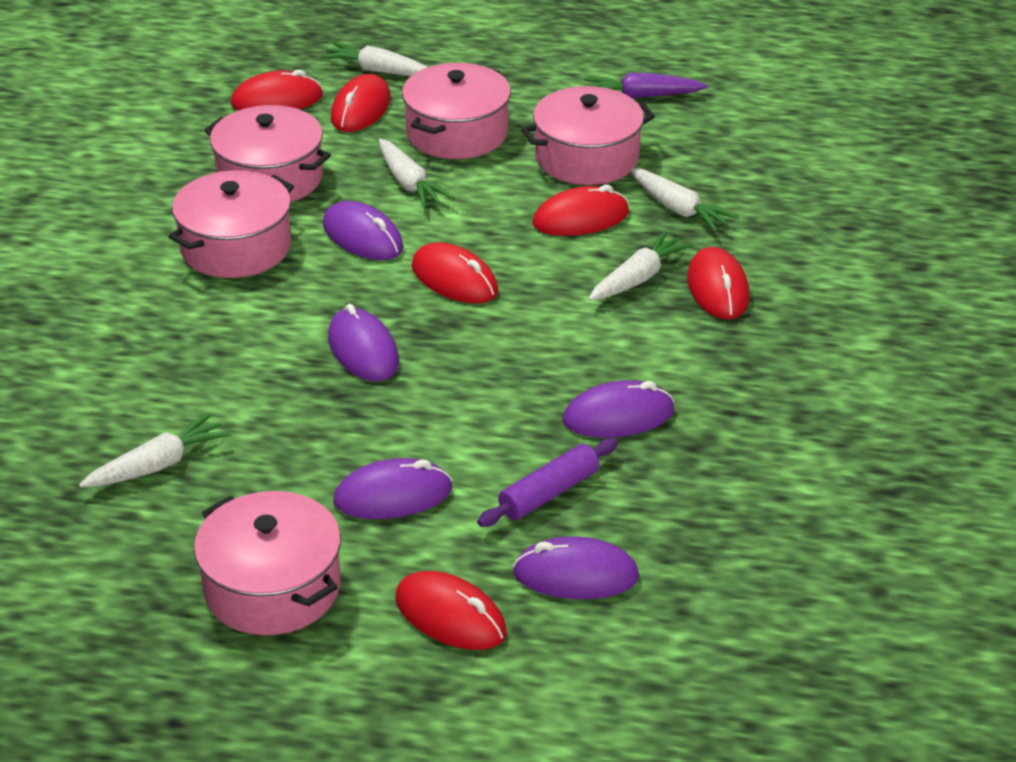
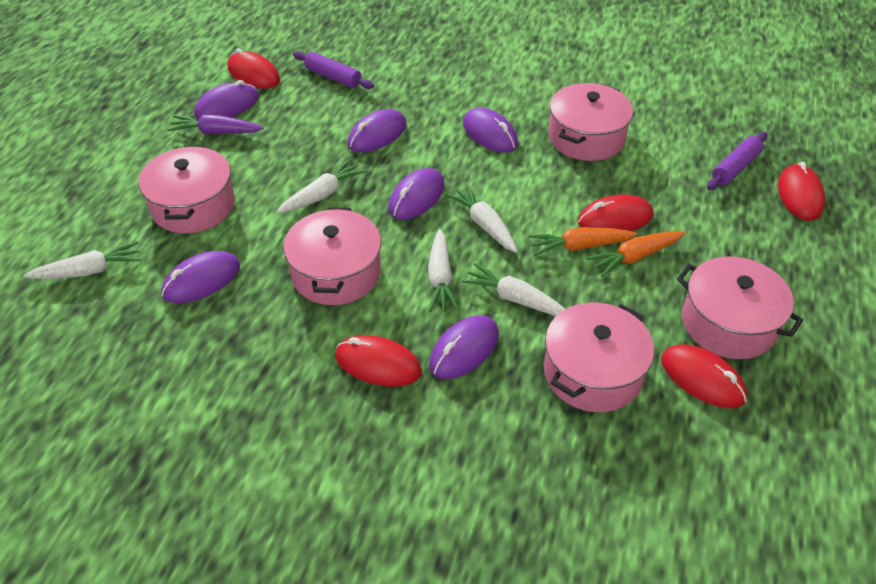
orange carrot: 0 -> 2
purple mouse: 5 -> 6
purple rolling pin: 1 -> 2
red mouse: 6 -> 5

